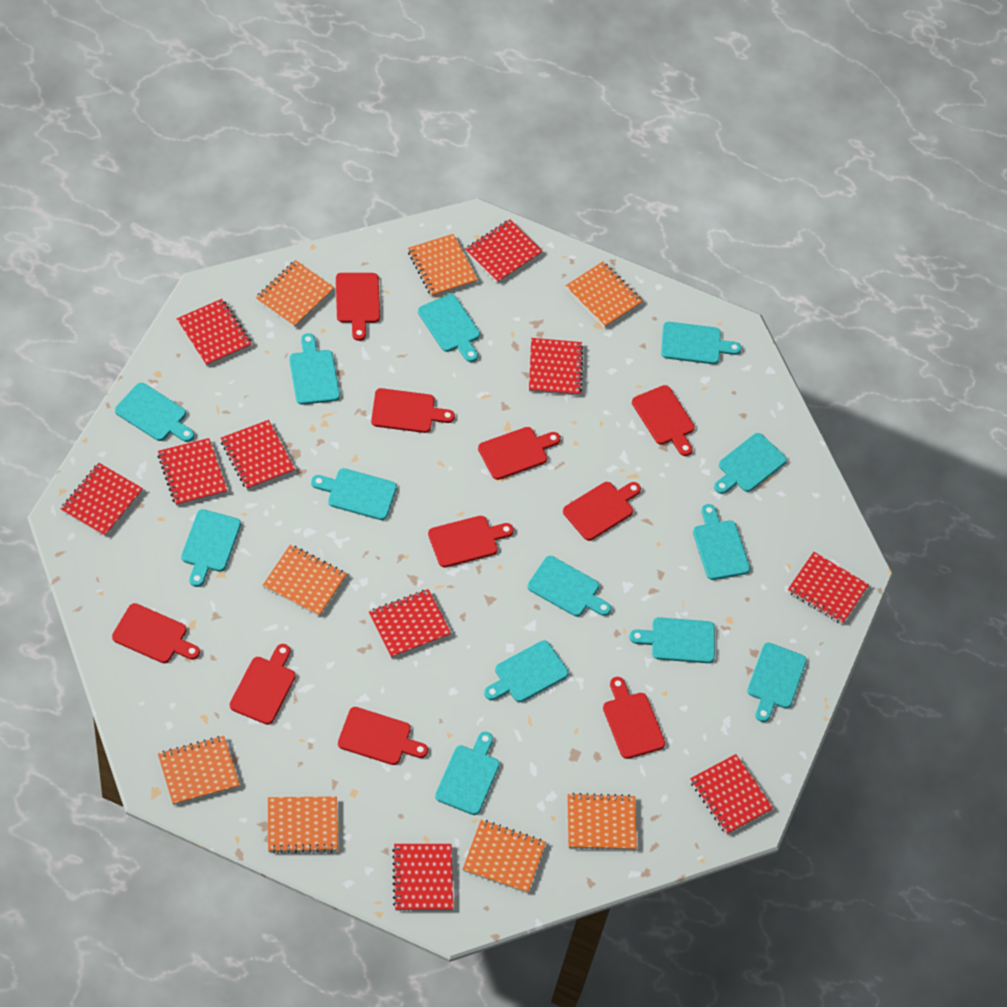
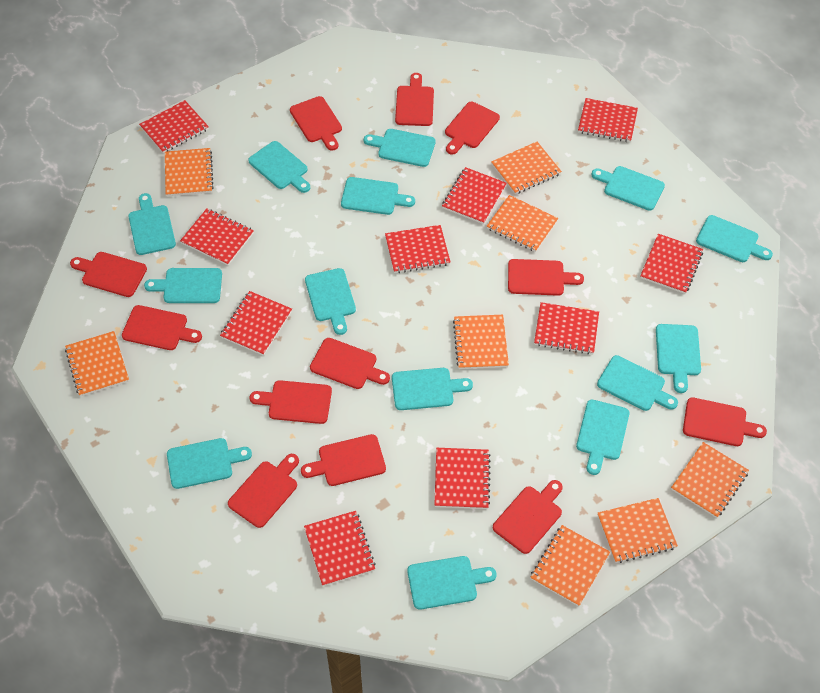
red cutting board: 10 -> 12
turquoise cutting board: 13 -> 14

